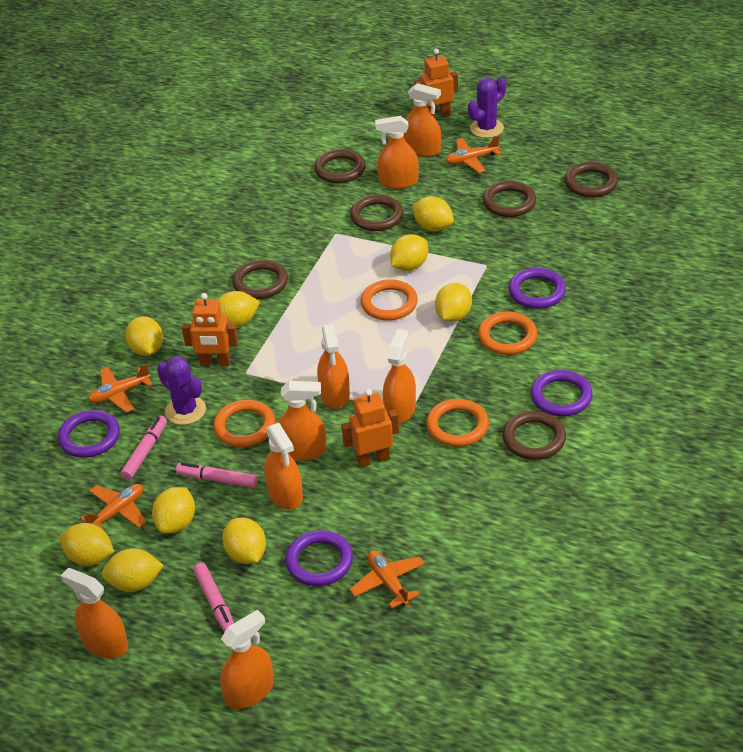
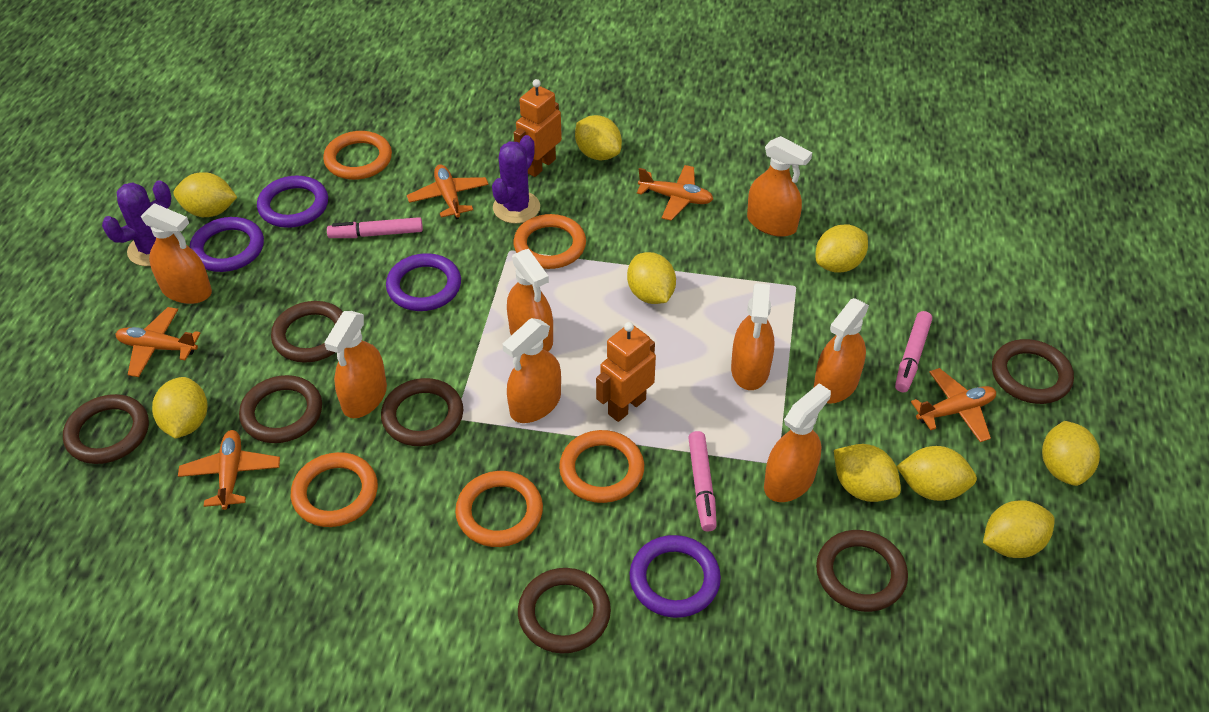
brown ring: 6 -> 7
orange plane: 4 -> 5
orange ring: 4 -> 5
orange robot: 3 -> 2

